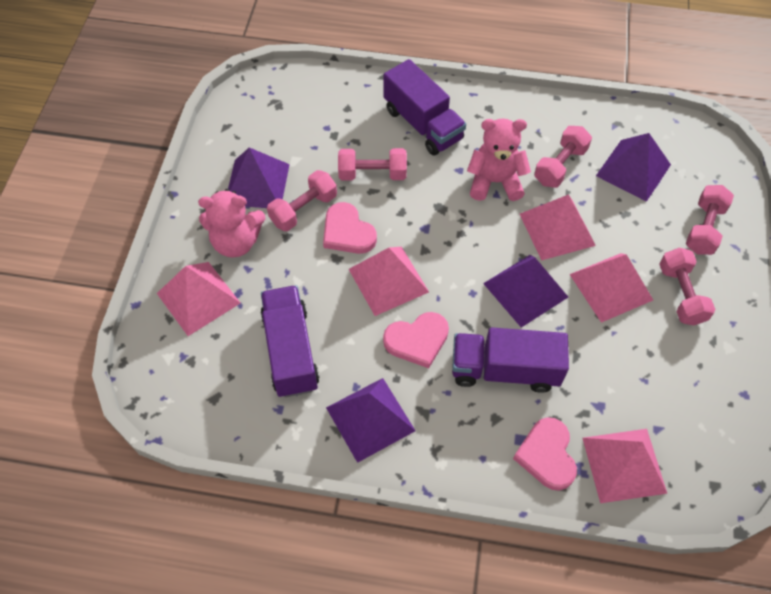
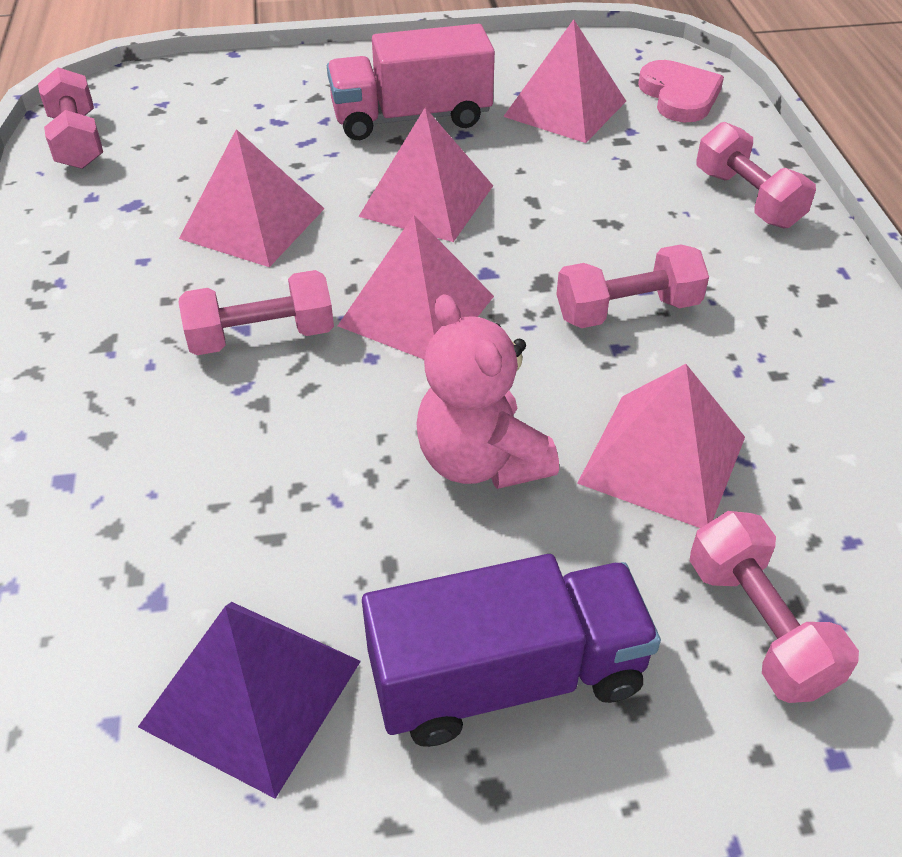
pink heart: 3 -> 1
pink teddy bear: 2 -> 1
pink truck: 0 -> 1
purple pyramid: 4 -> 1
purple truck: 3 -> 1

